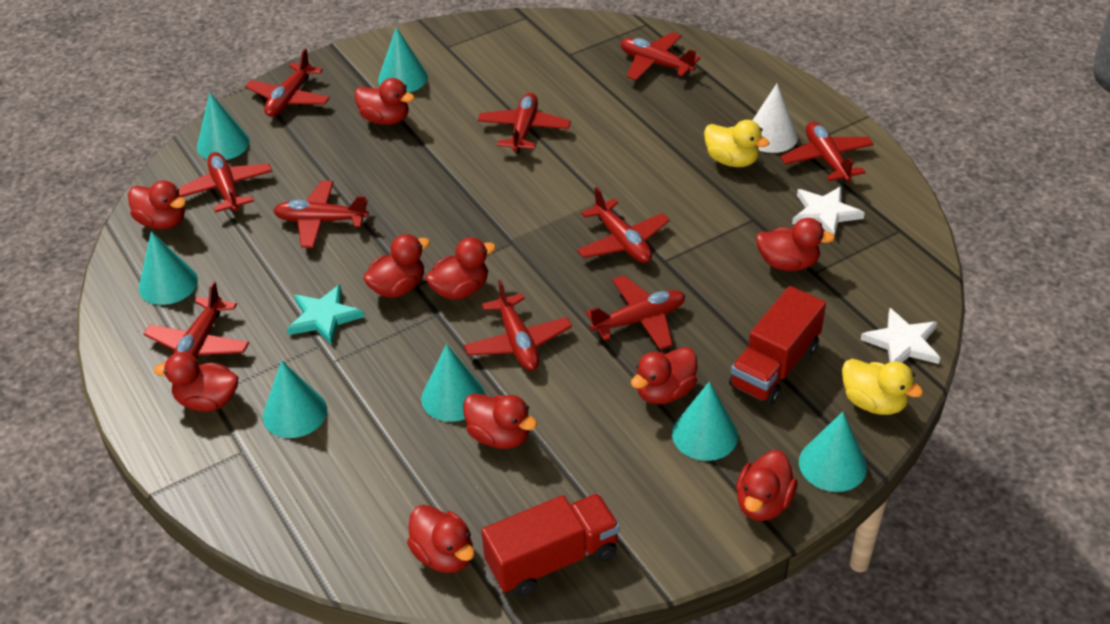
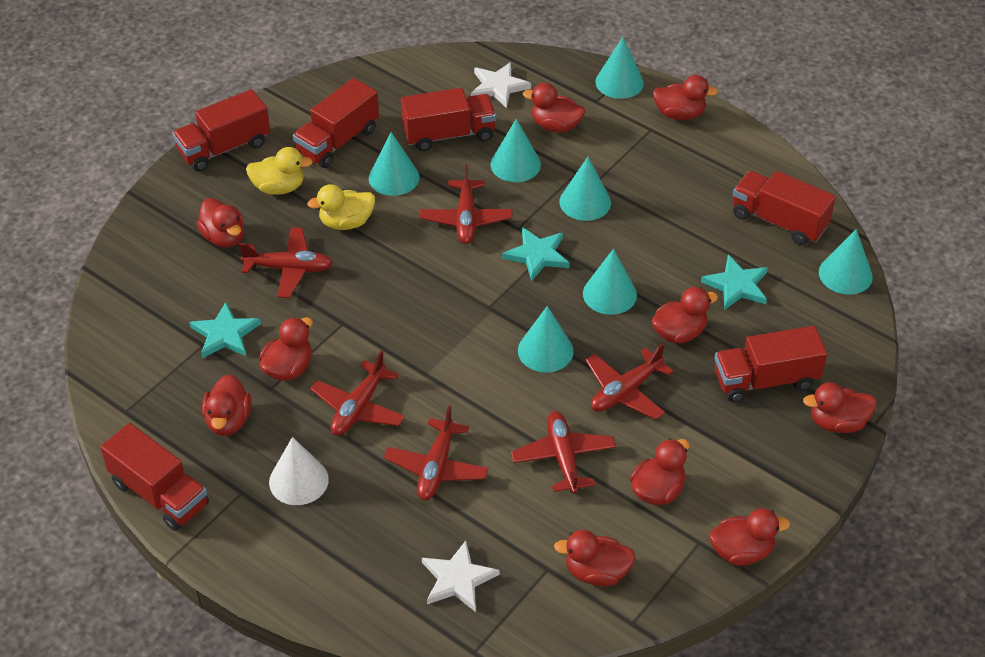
red plane: 10 -> 6
red truck: 2 -> 6
turquoise star: 1 -> 3

